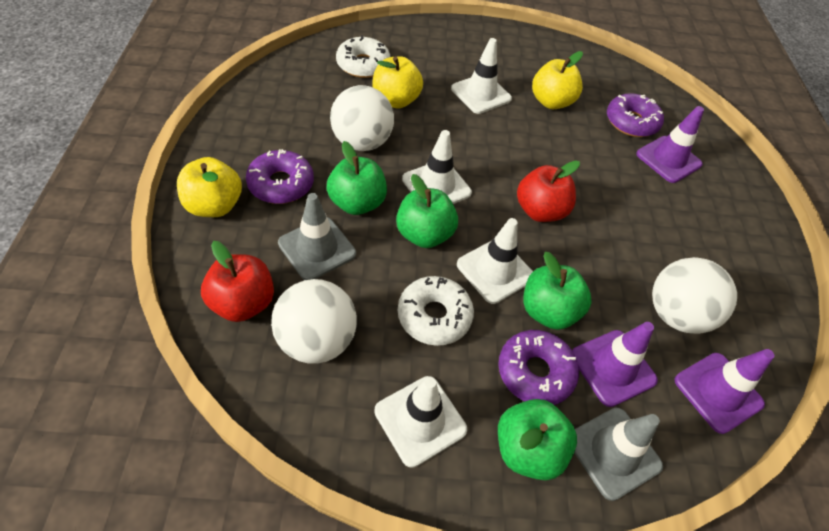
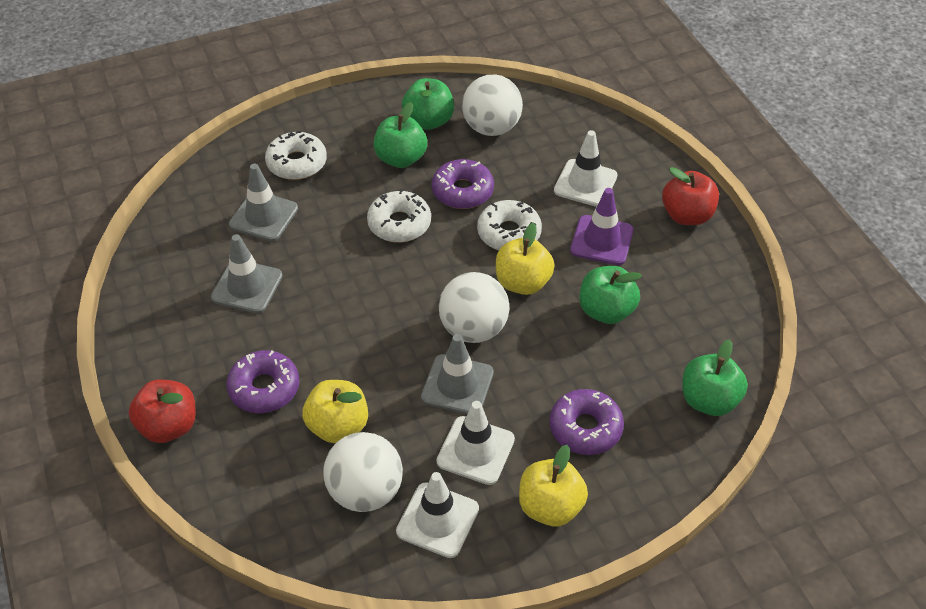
grey traffic cone: 2 -> 3
purple traffic cone: 3 -> 1
white donut: 2 -> 3
white traffic cone: 4 -> 3

